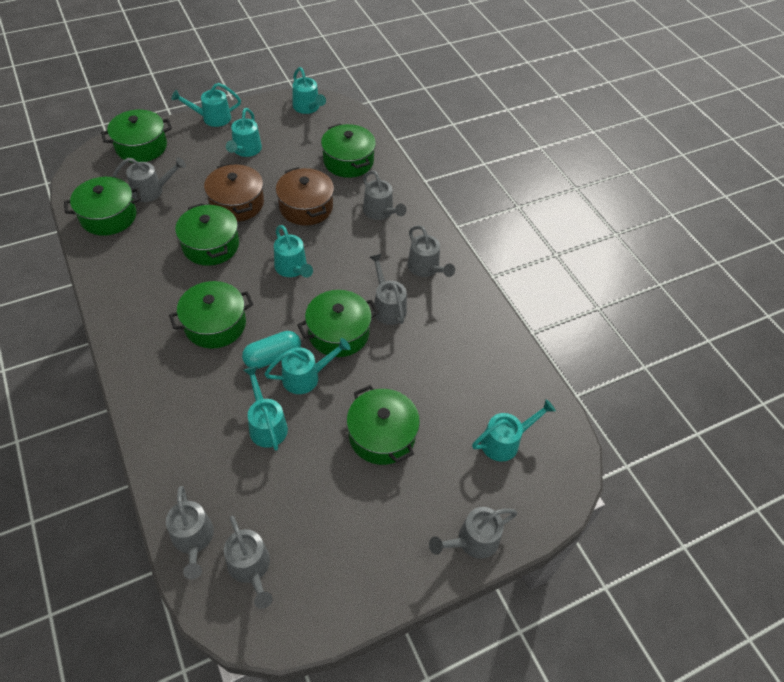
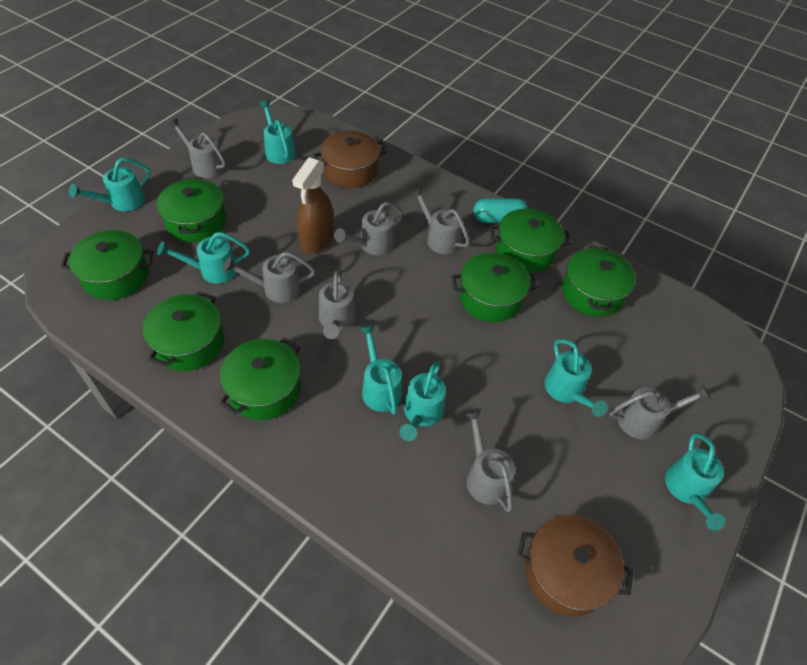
brown spray bottle: 0 -> 1

